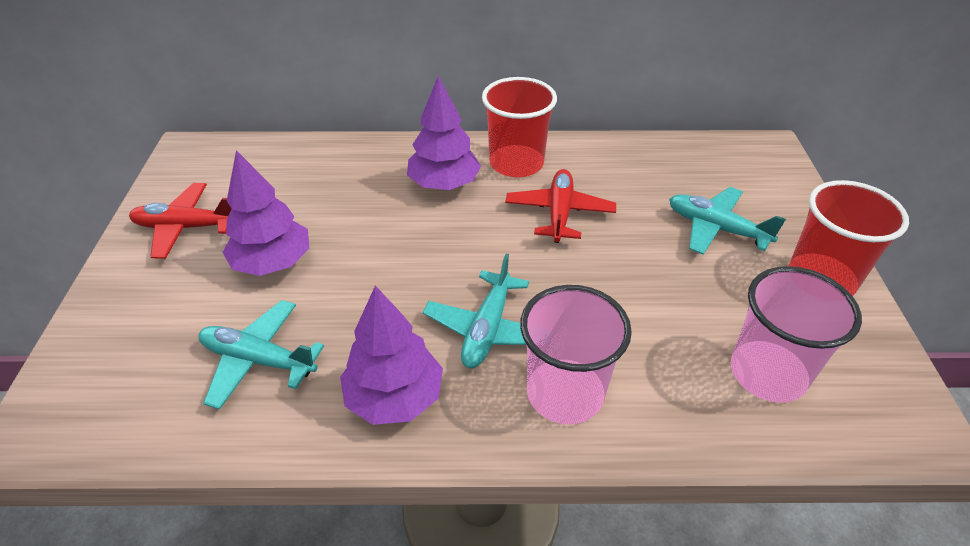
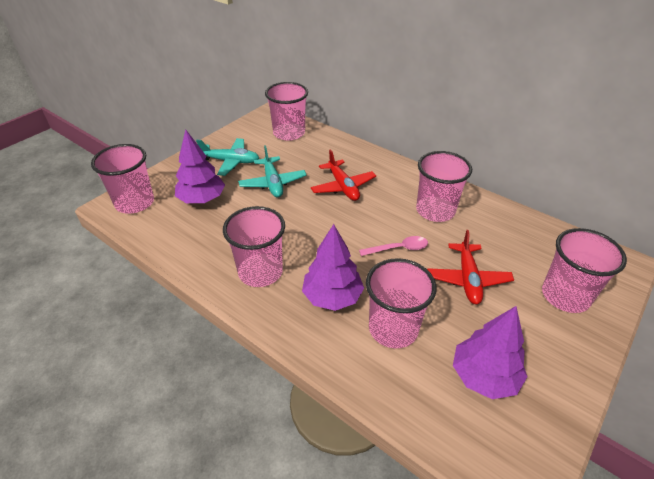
pink cup: 2 -> 6
pink spoon: 0 -> 1
red cup: 2 -> 0
turquoise plane: 3 -> 2

